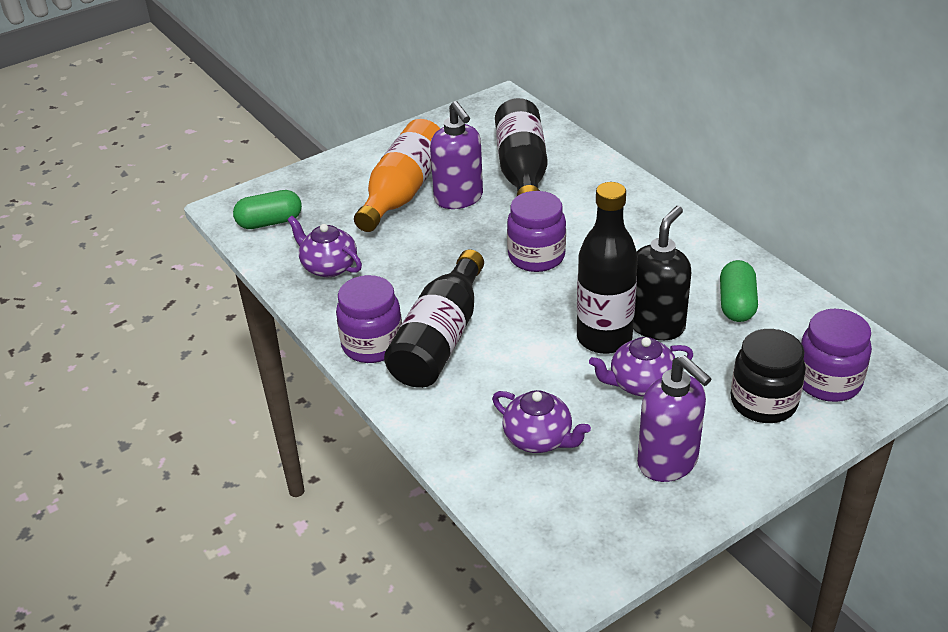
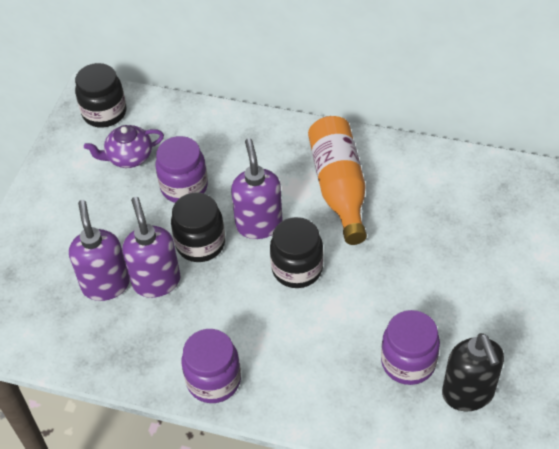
black bottle: 3 -> 0
black jar: 1 -> 3
green capsule: 2 -> 0
purple soap dispenser: 2 -> 3
purple teapot: 3 -> 1

